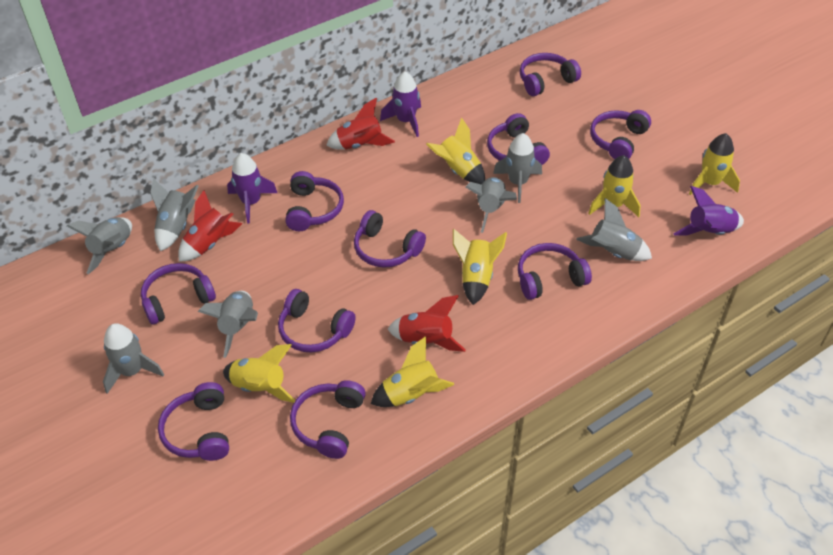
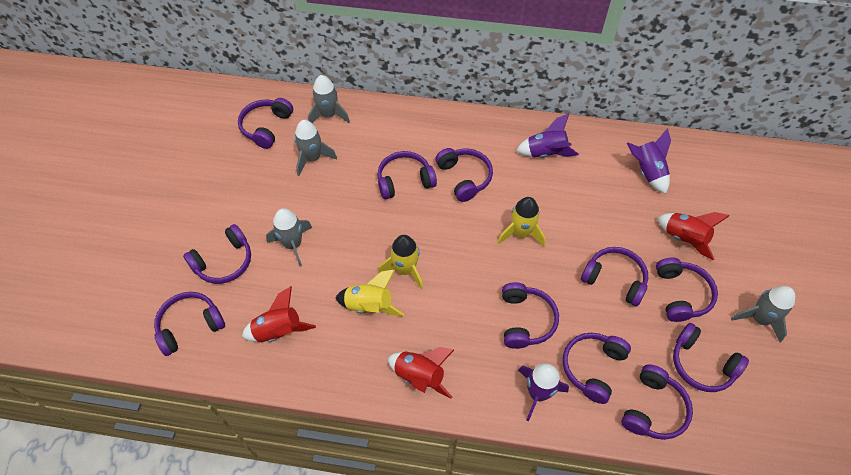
grey rocket: 7 -> 4
purple headphones: 10 -> 11
yellow rocket: 6 -> 3

